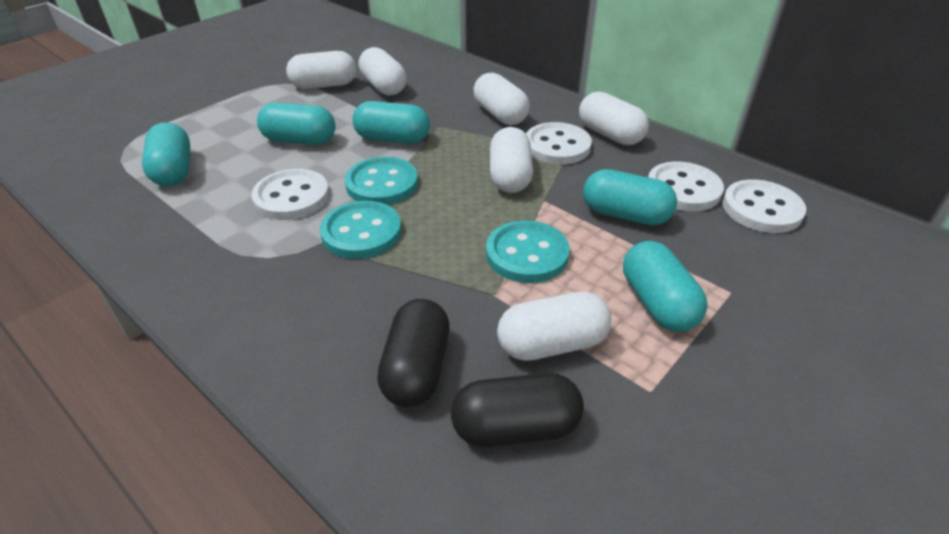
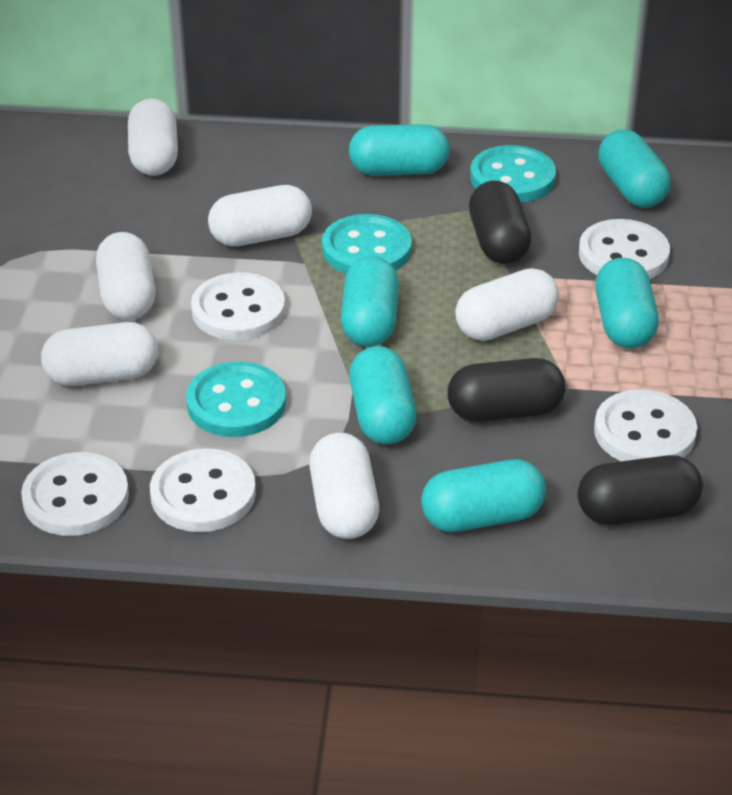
black capsule: 2 -> 3
turquoise capsule: 5 -> 6
white button: 4 -> 5

